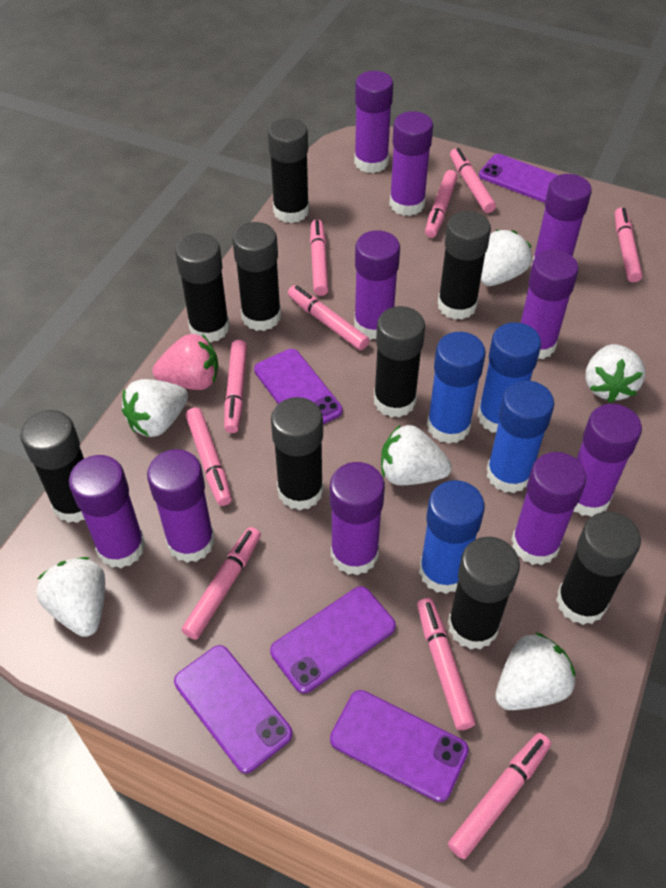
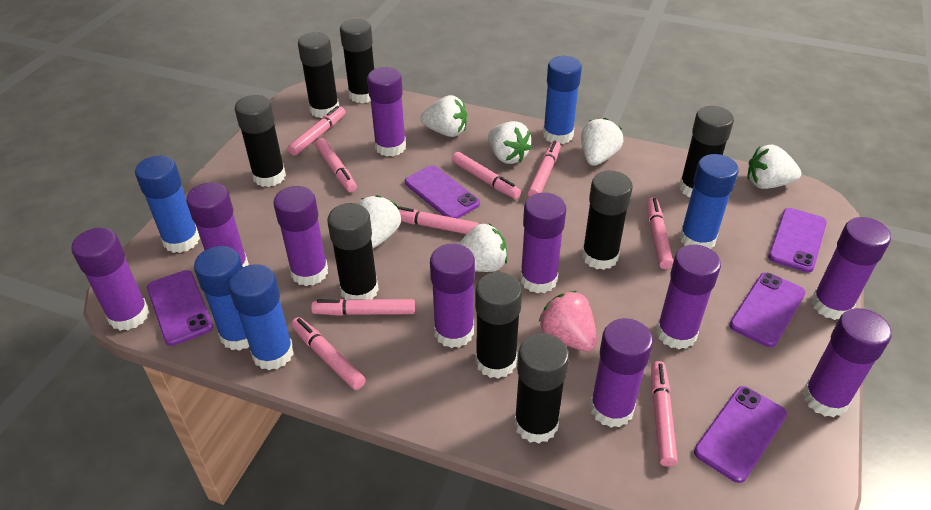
black glue stick: 9 -> 8
blue glue stick: 4 -> 5
pink marker: 10 -> 9

